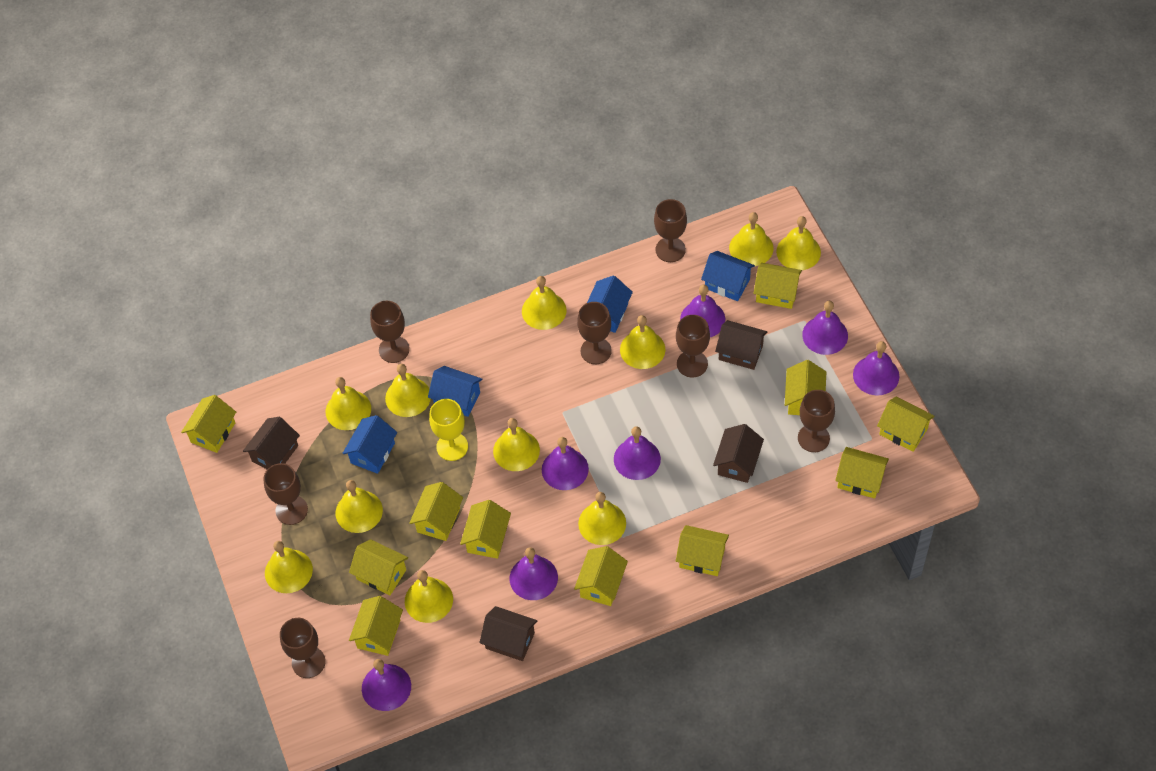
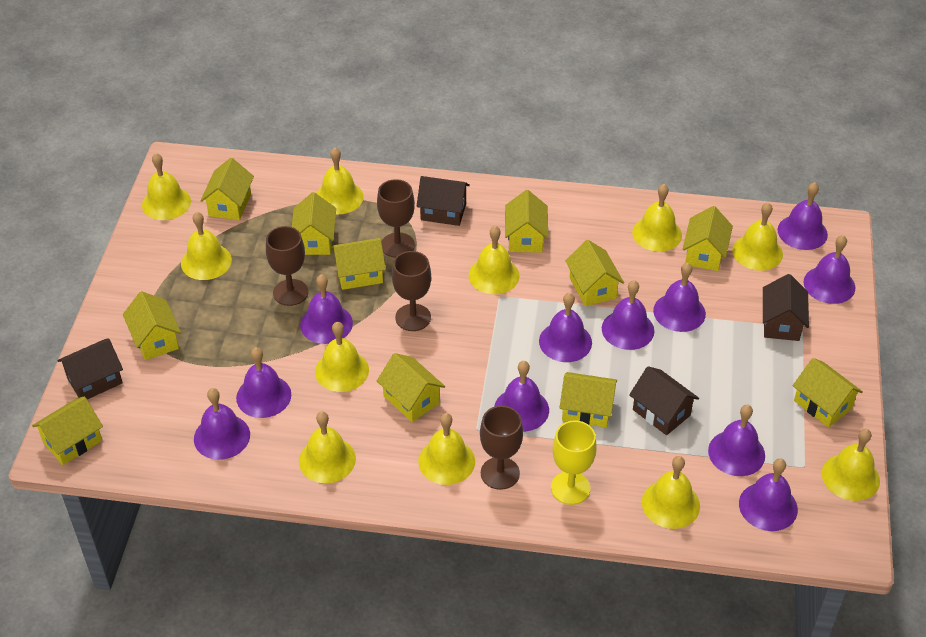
blue house: 4 -> 0
brown goblet: 7 -> 4
purple bell: 7 -> 11

